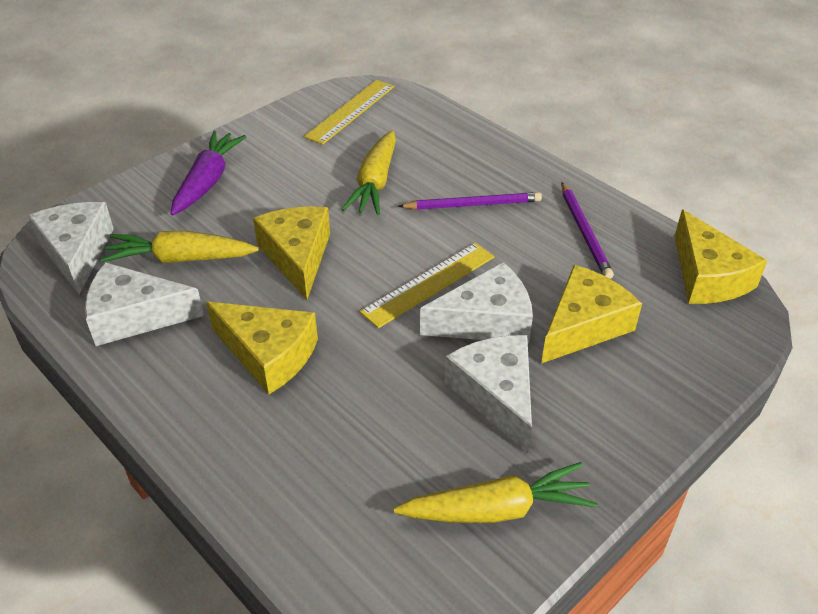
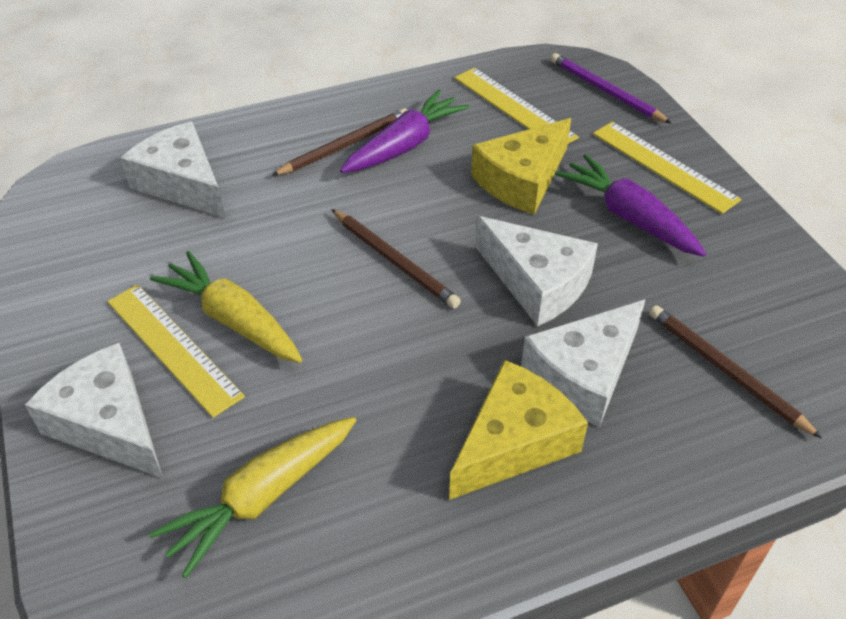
brown pencil: 0 -> 3
purple carrot: 1 -> 2
purple pencil: 2 -> 1
yellow carrot: 3 -> 2
yellow cheese: 4 -> 2
yellow ruler: 2 -> 3

